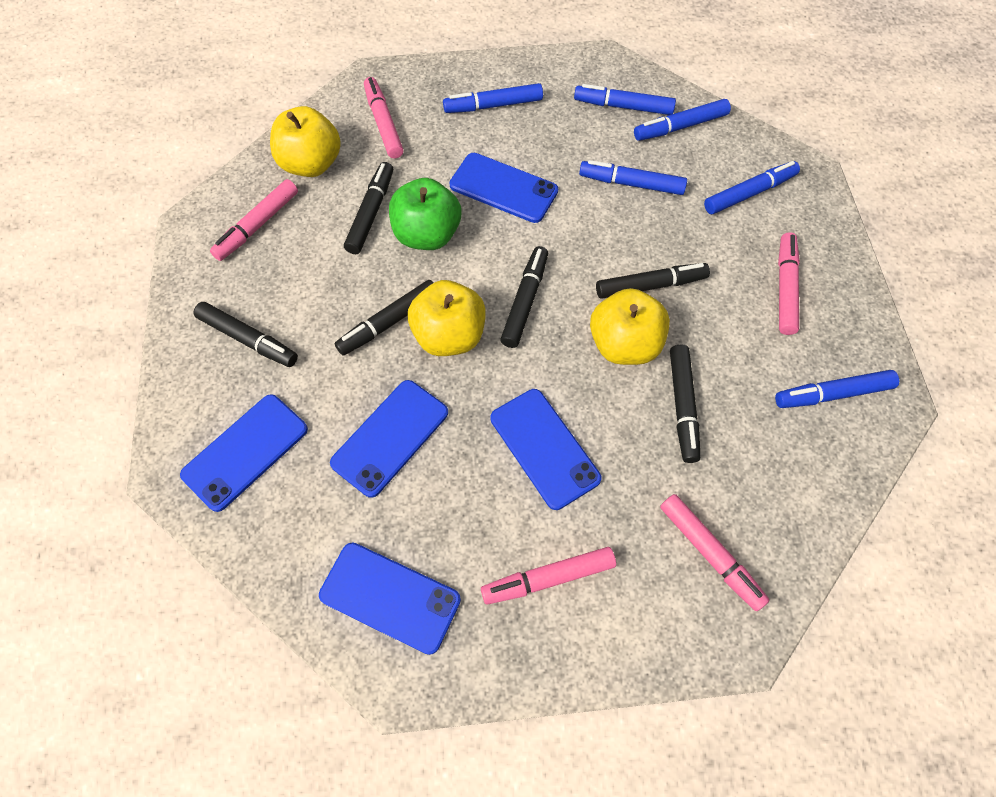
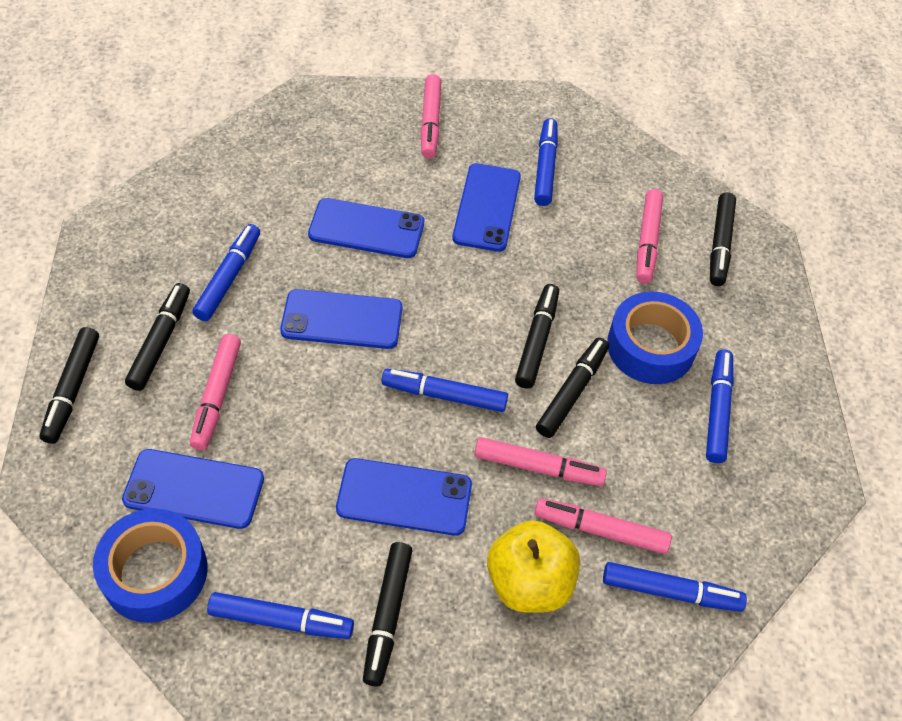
blue tape: 0 -> 2
green apple: 1 -> 0
yellow apple: 3 -> 1

